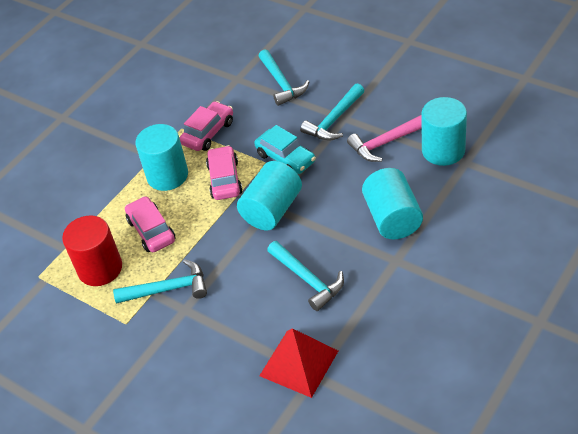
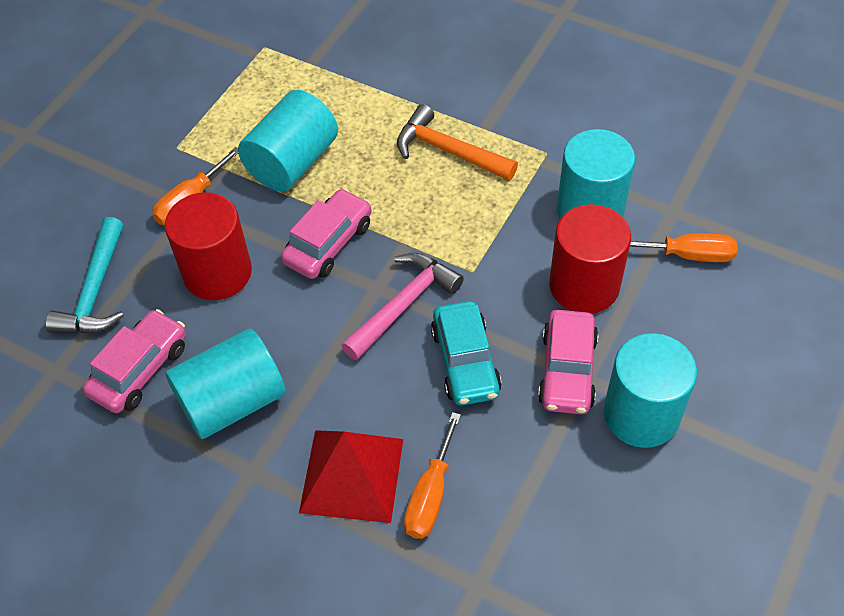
orange hammer: 0 -> 1
orange screwdriver: 0 -> 3
red cylinder: 1 -> 2
turquoise hammer: 4 -> 1

